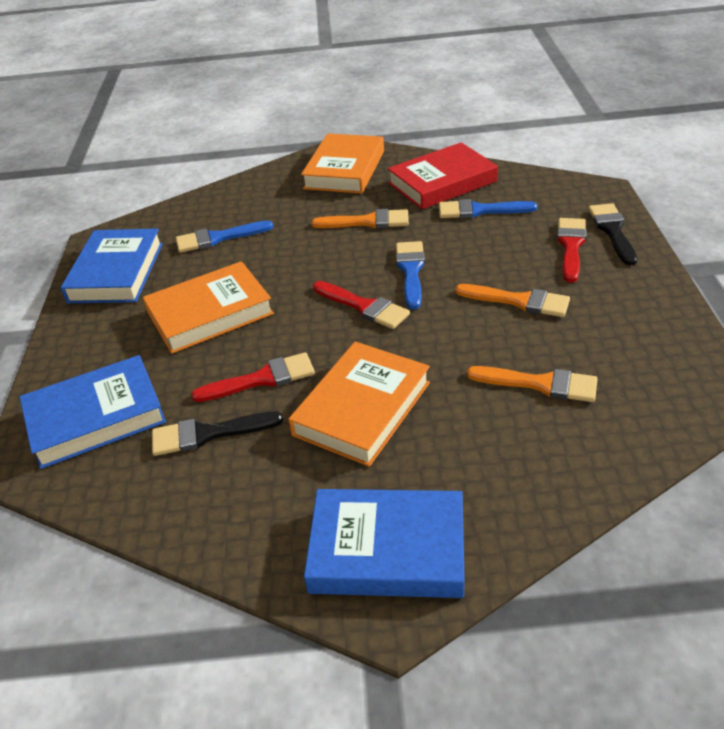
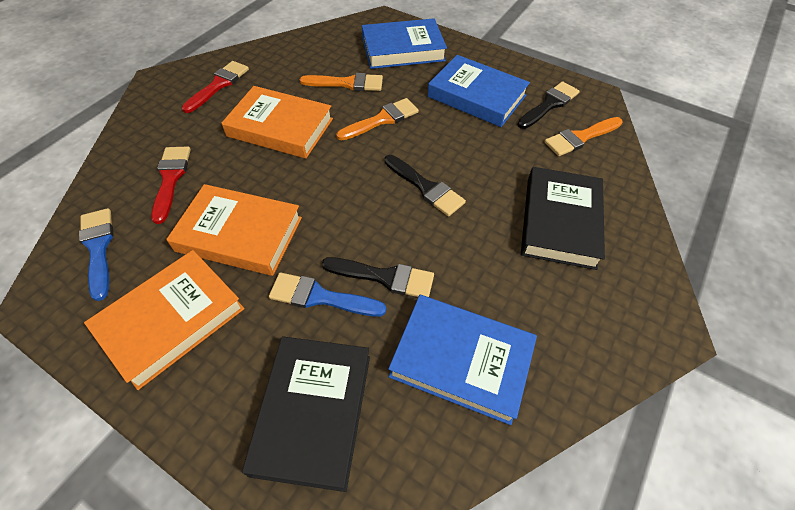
black book: 0 -> 2
black brush: 2 -> 3
blue brush: 3 -> 2
red book: 1 -> 0
red brush: 3 -> 2

